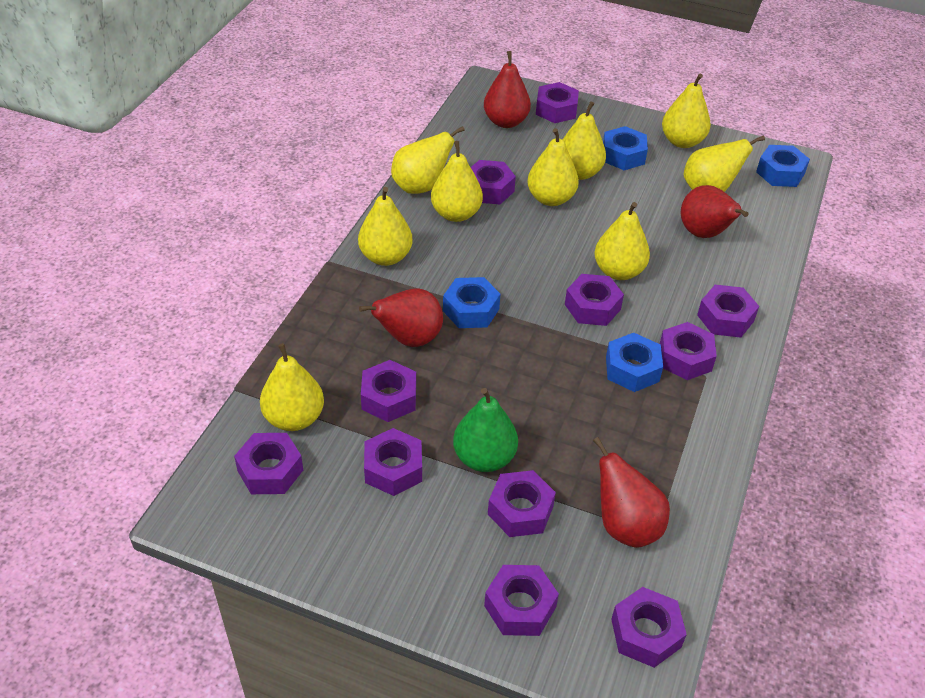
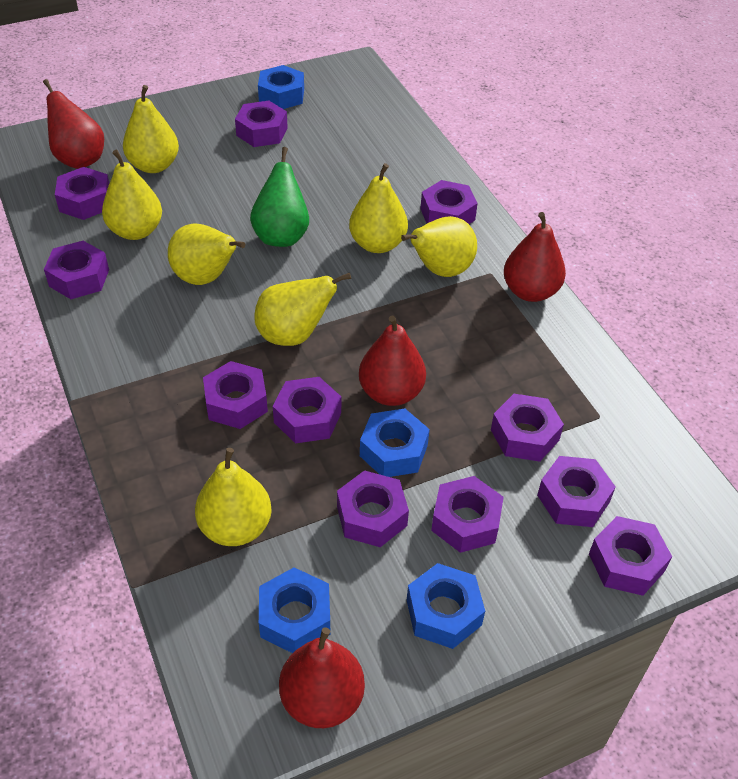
yellow pear: 9 -> 7

